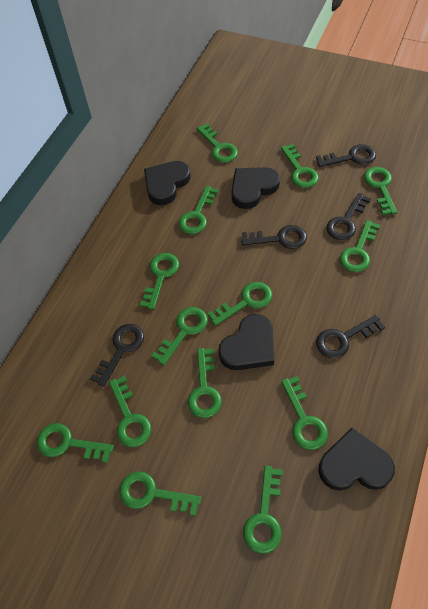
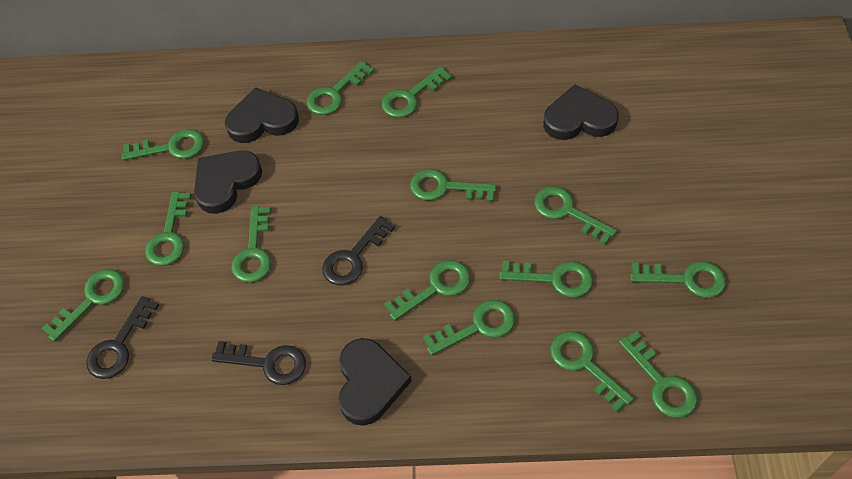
black key: 5 -> 3

